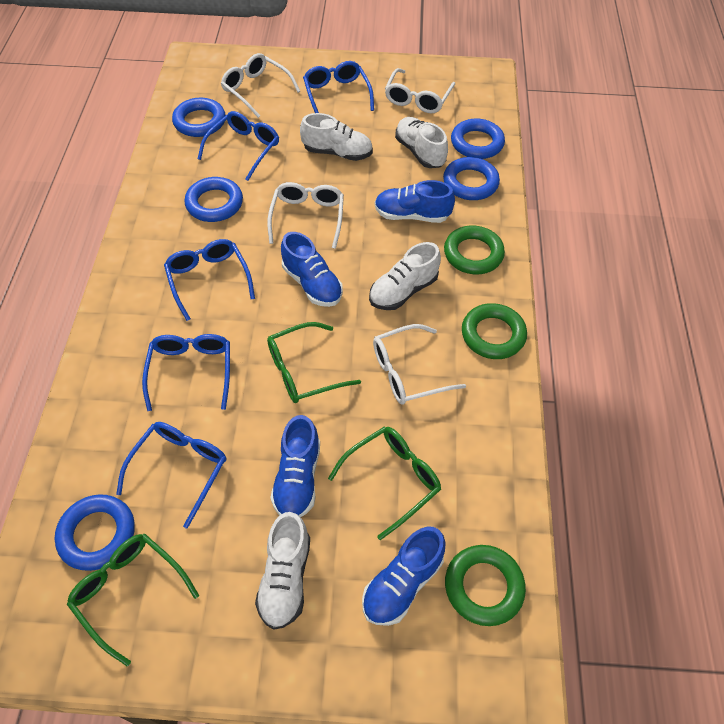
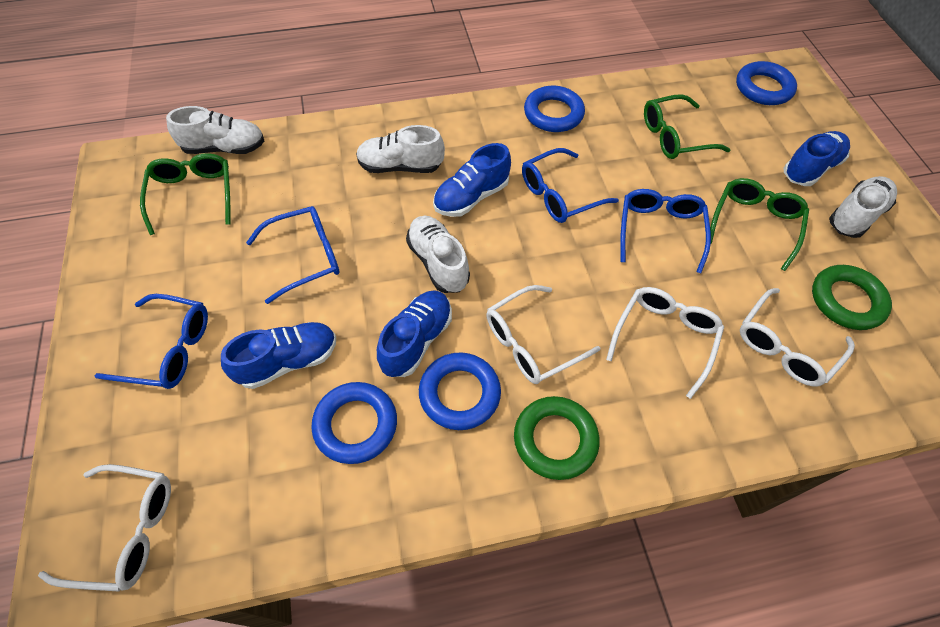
blue glasses: 5 -> 4
blue ring: 5 -> 4
green ring: 3 -> 2

